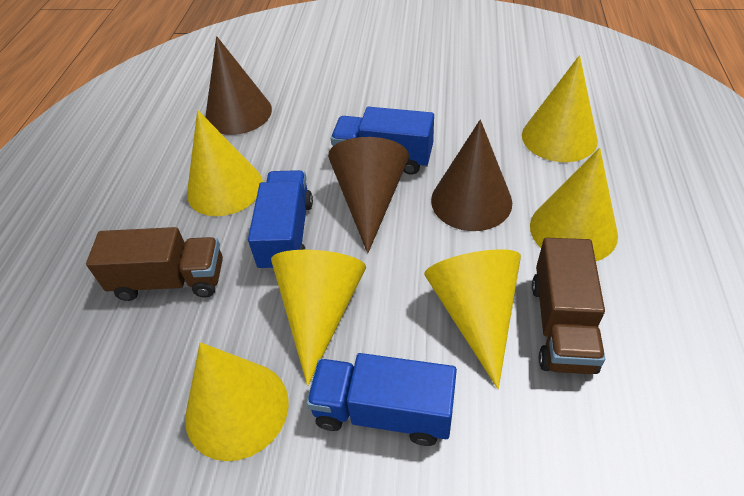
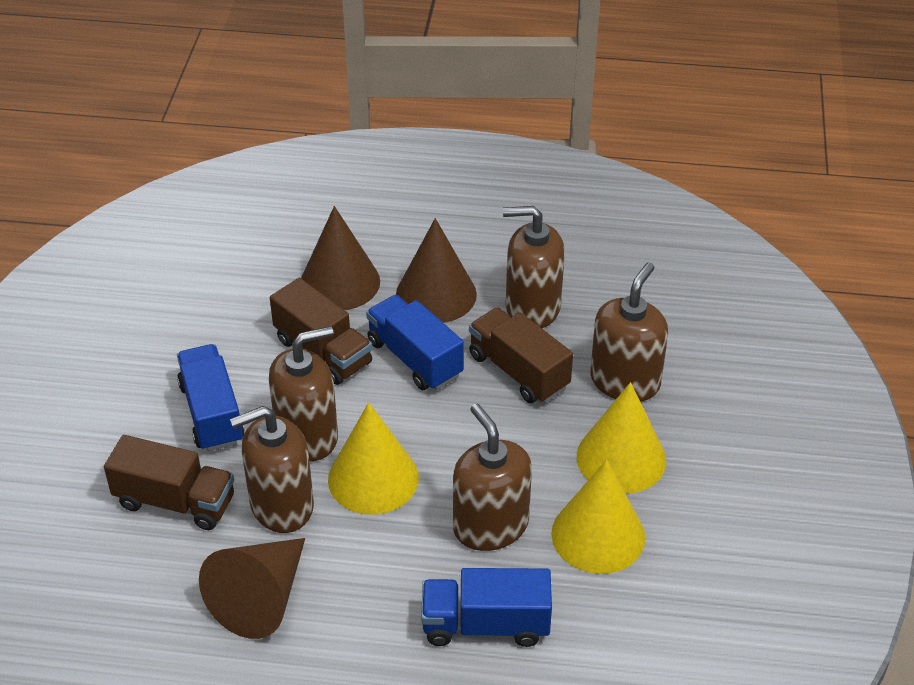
brown soap dispenser: 0 -> 5
brown truck: 2 -> 3
yellow cone: 6 -> 3

